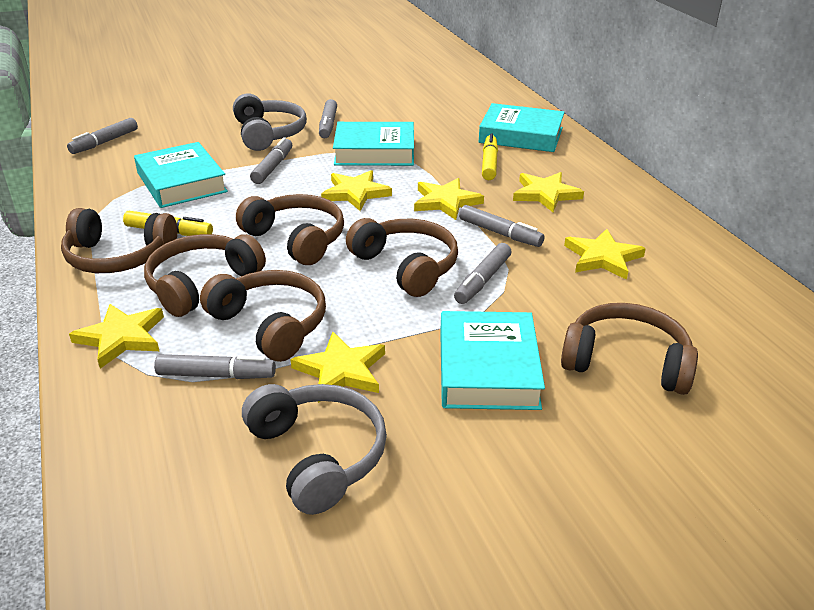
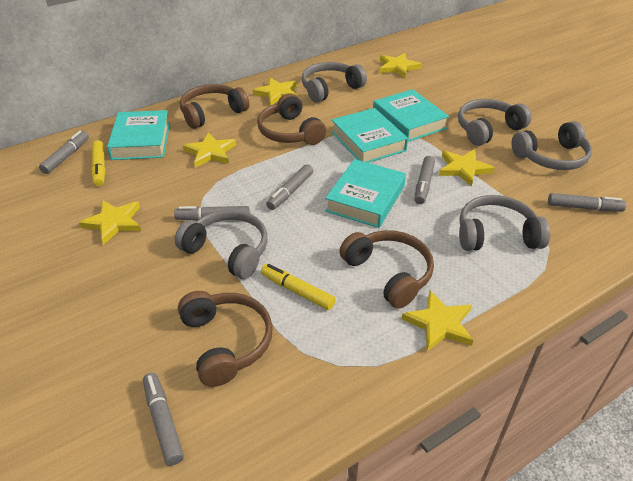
brown headphones: 6 -> 4
grey headphones: 2 -> 5

